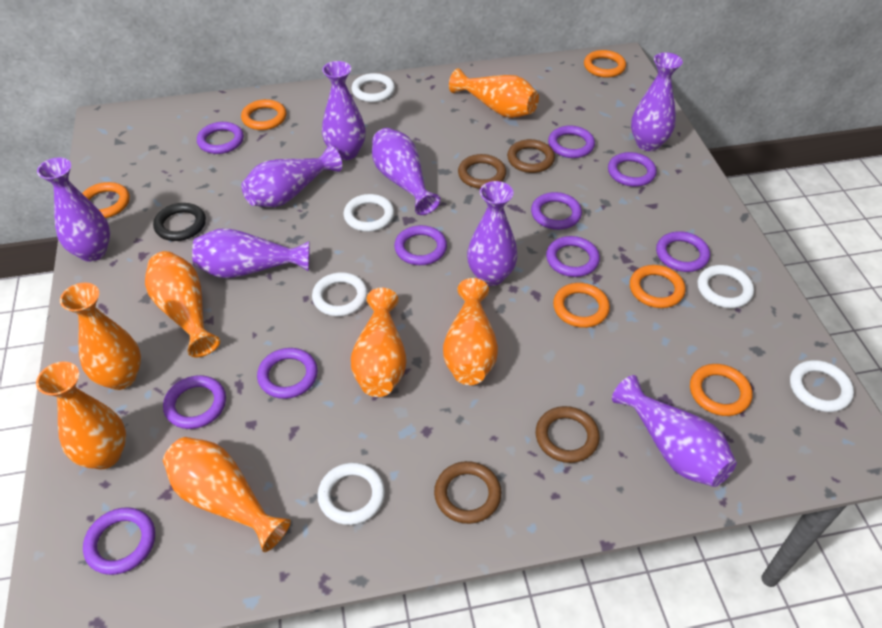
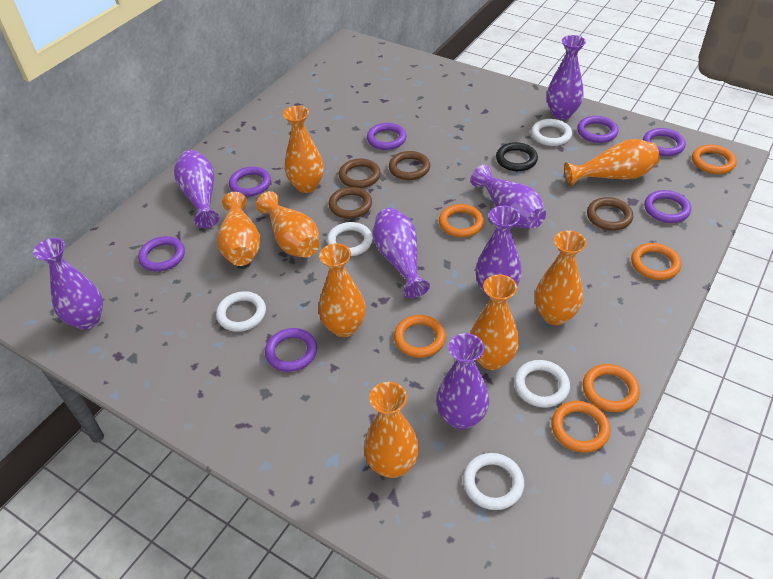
orange vase: 7 -> 8
purple ring: 10 -> 7
purple vase: 8 -> 7
white ring: 6 -> 5

